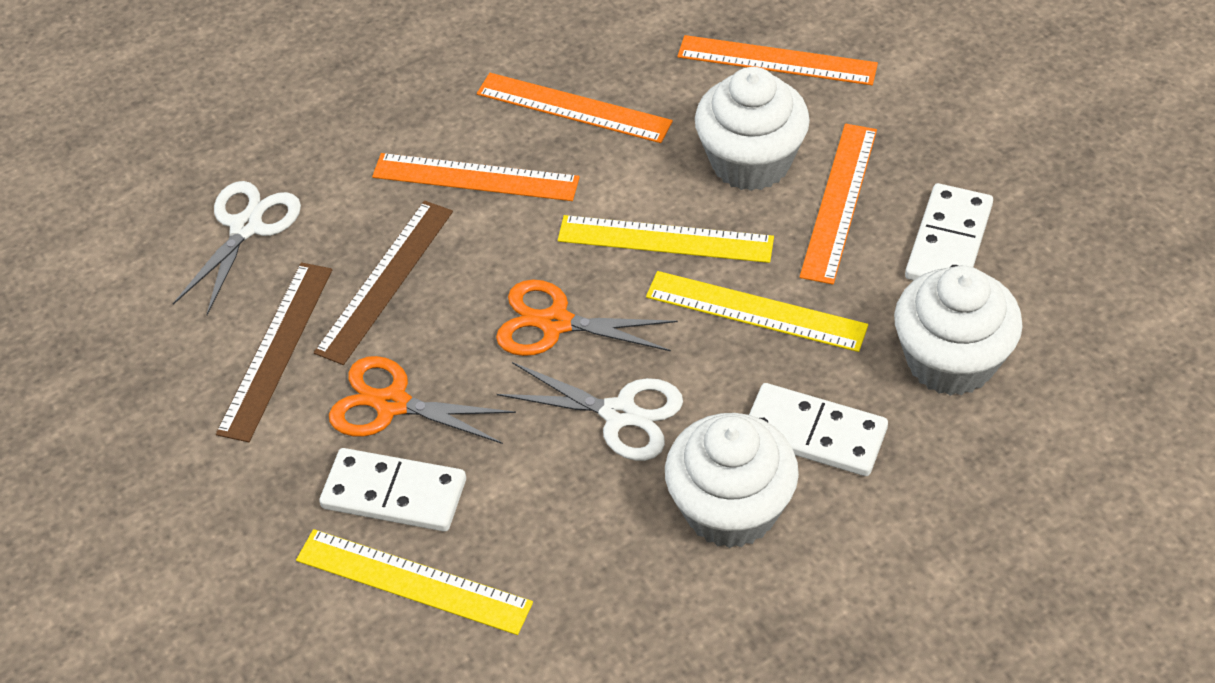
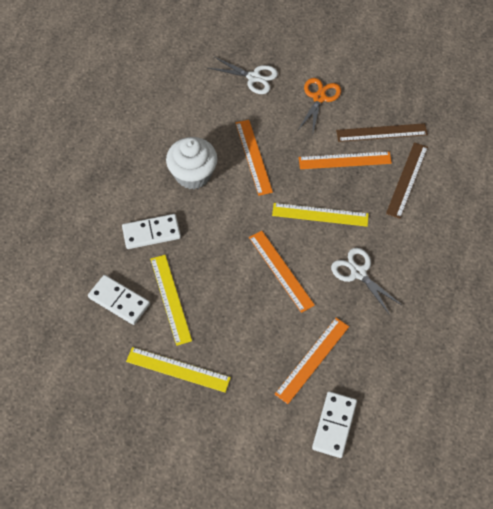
orange scissors: 2 -> 1
white cupcake: 3 -> 1

